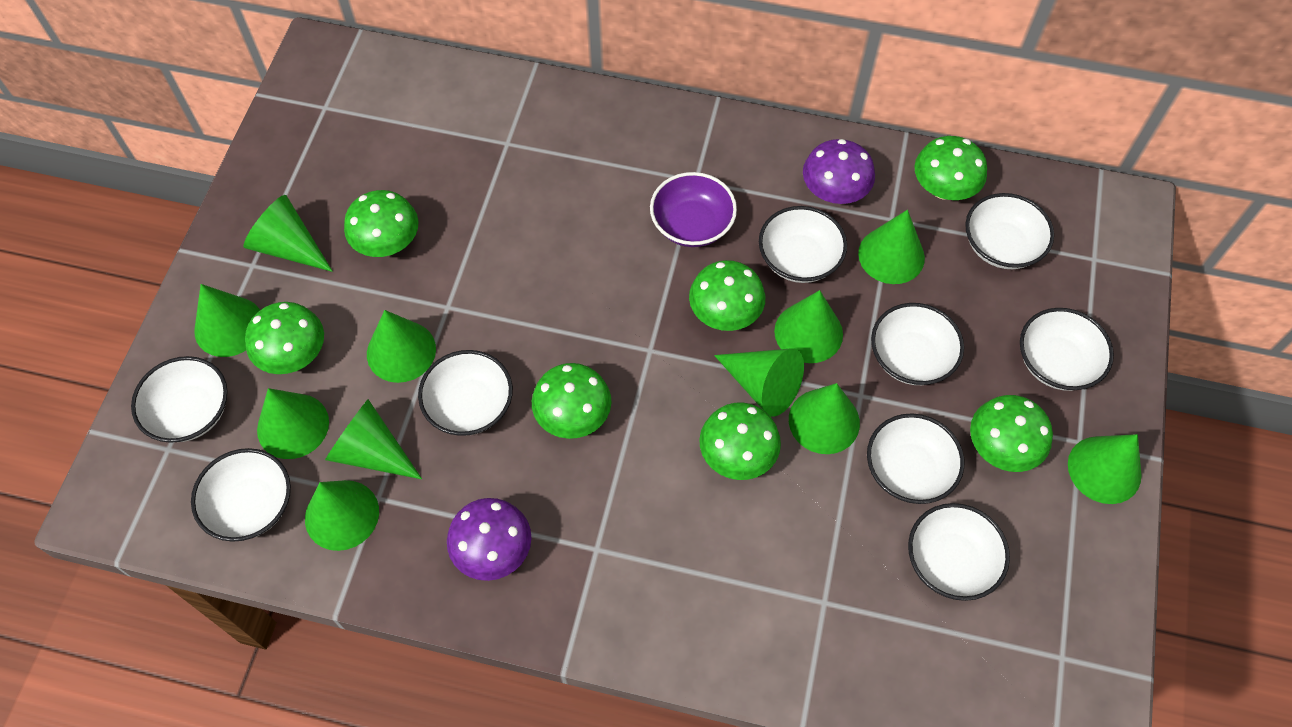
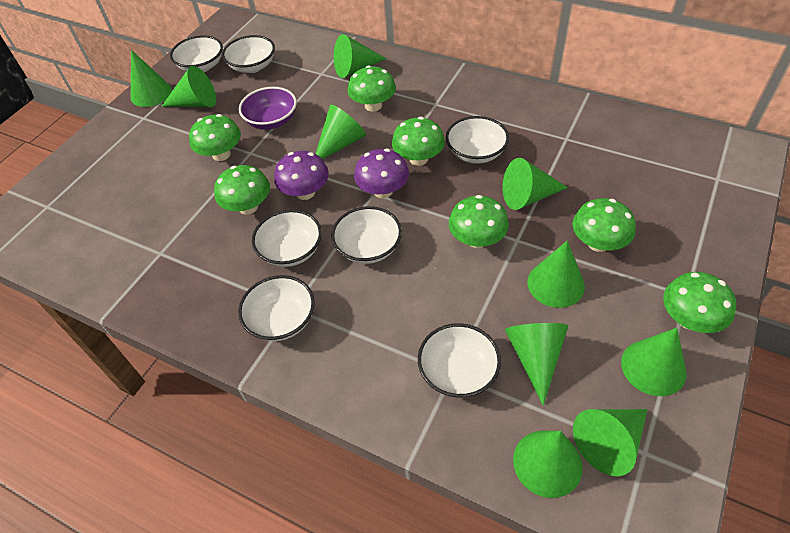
green cone: 11 -> 10
white bowl: 9 -> 7

